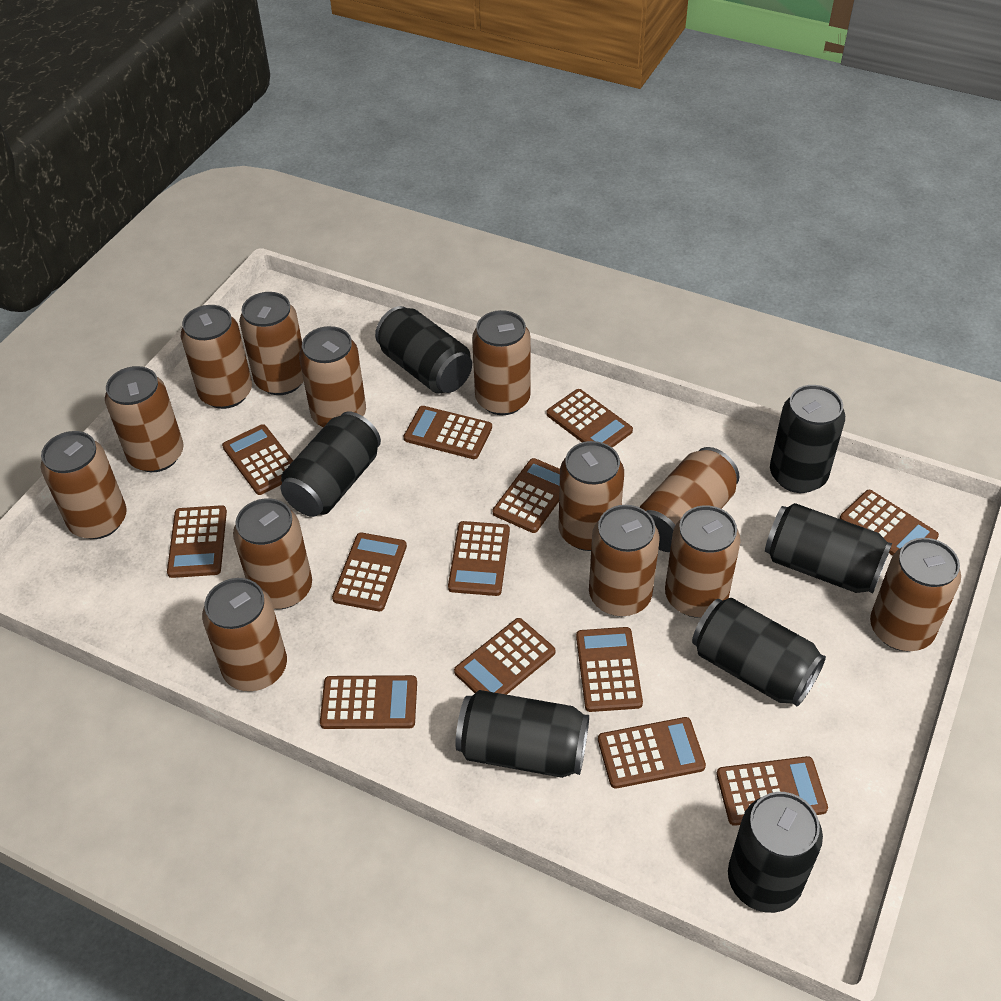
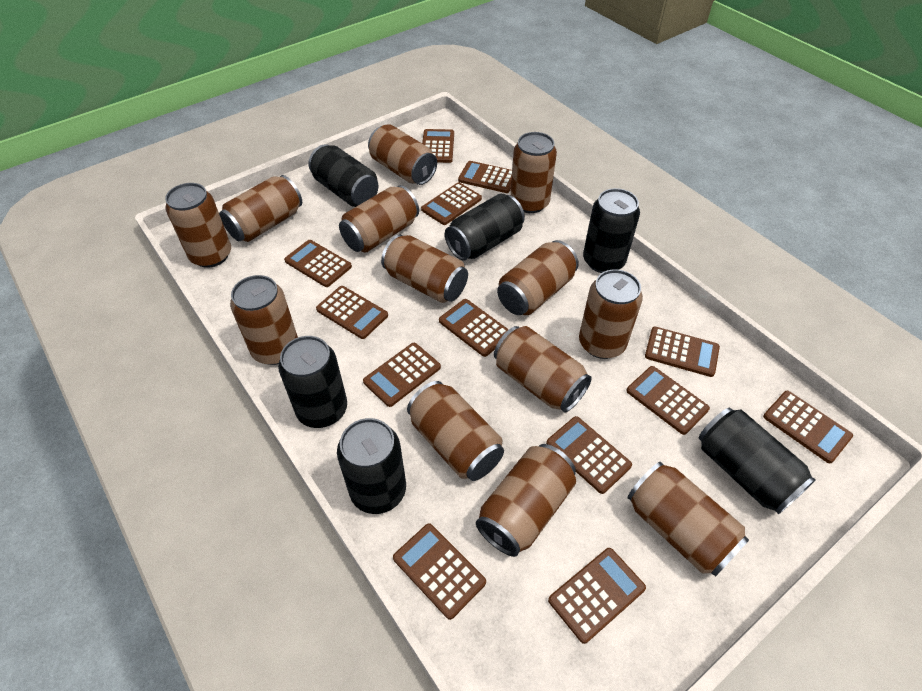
black can: 7 -> 6

